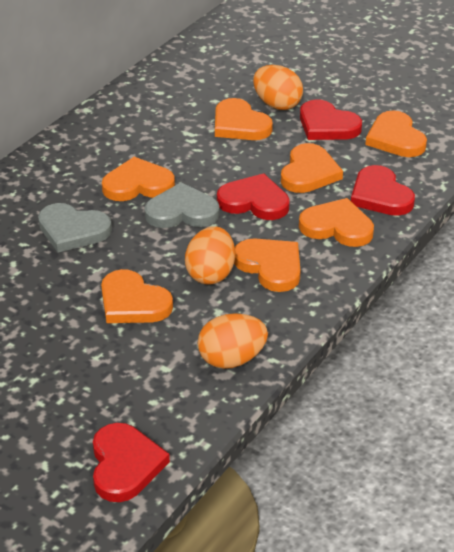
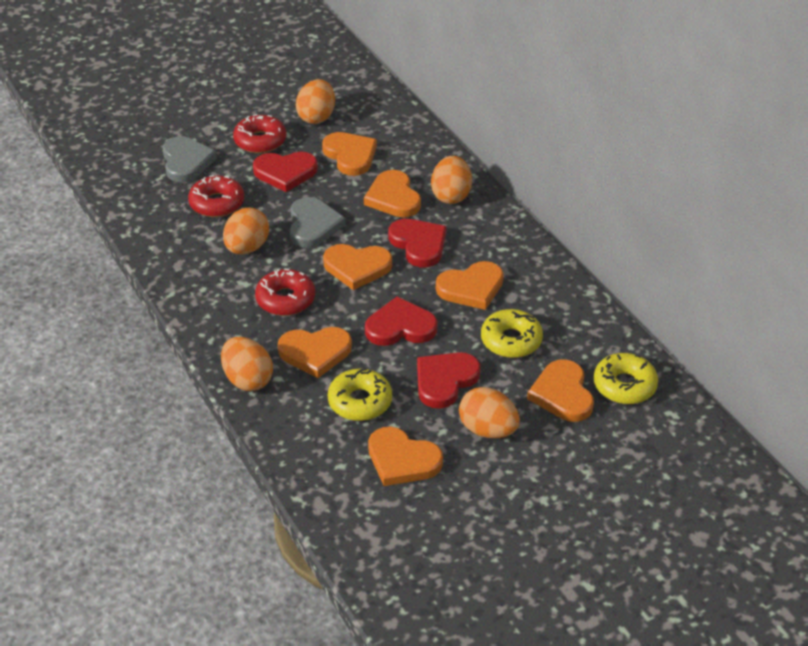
orange egg: 3 -> 5
red donut: 0 -> 3
yellow donut: 0 -> 3

